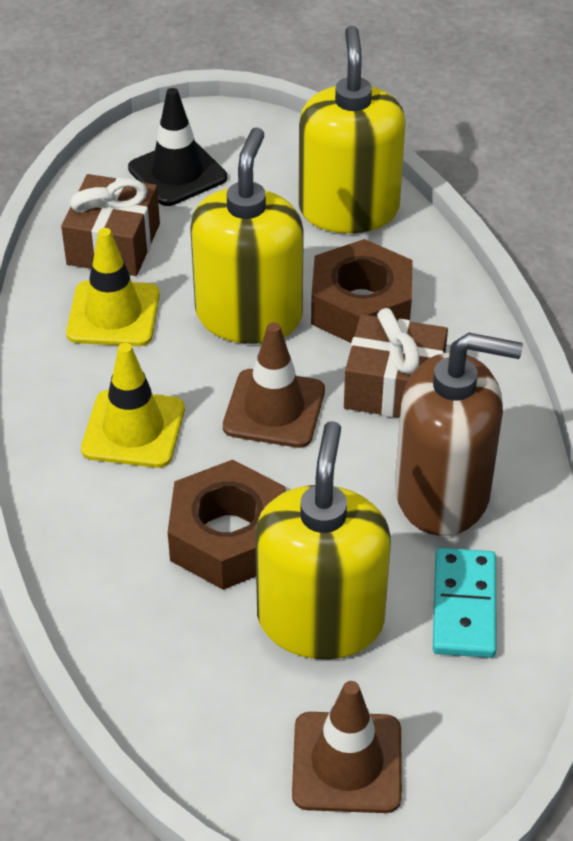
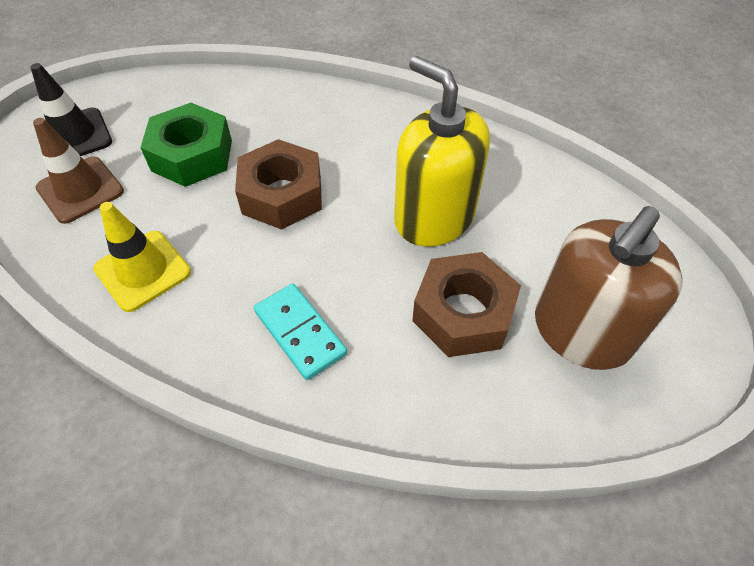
brown gift: 2 -> 0
brown traffic cone: 2 -> 1
green nut: 0 -> 1
yellow soap dispenser: 3 -> 1
yellow traffic cone: 2 -> 1

